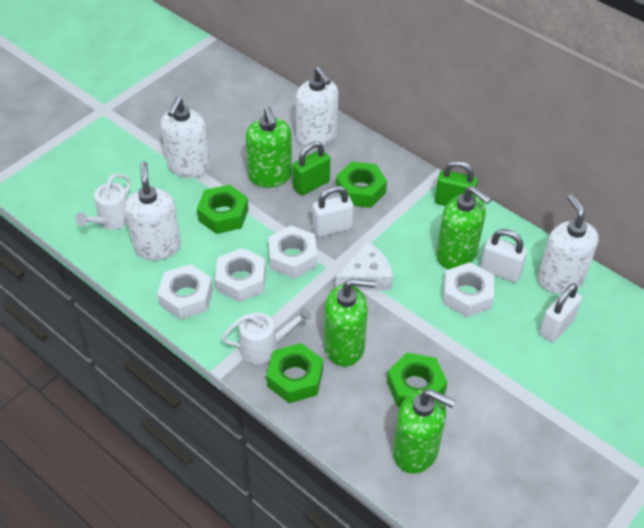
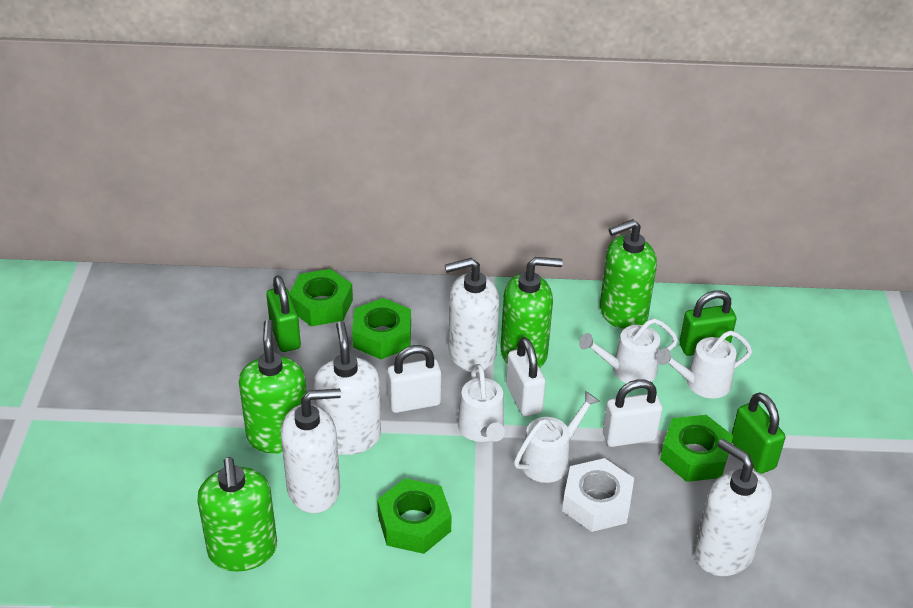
green padlock: 2 -> 3
white cheese: 1 -> 0
white nut: 4 -> 1
white watering can: 2 -> 4

